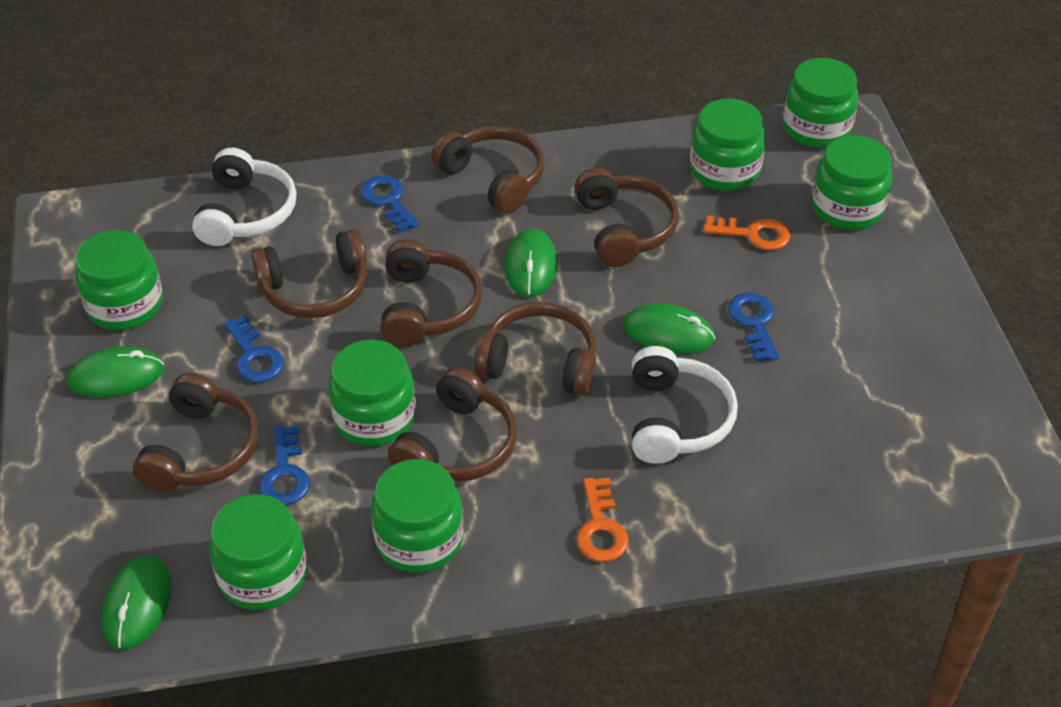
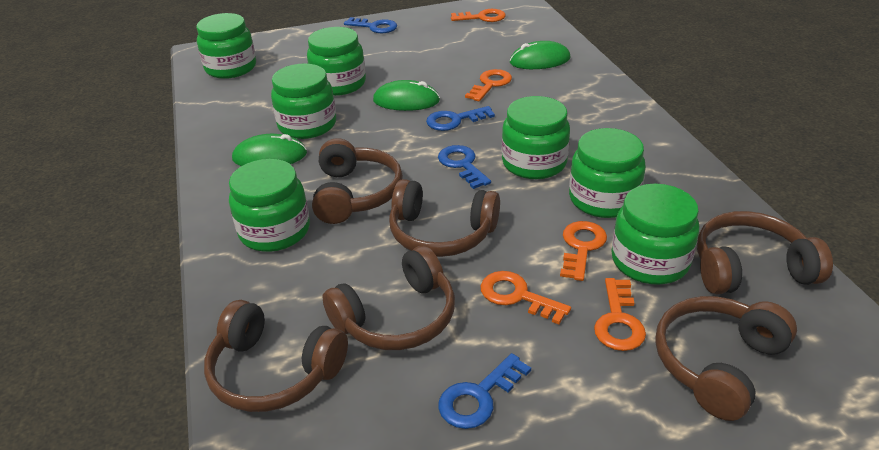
brown headphones: 7 -> 6
green mouse: 4 -> 3
orange key: 2 -> 5
white headphones: 2 -> 0

